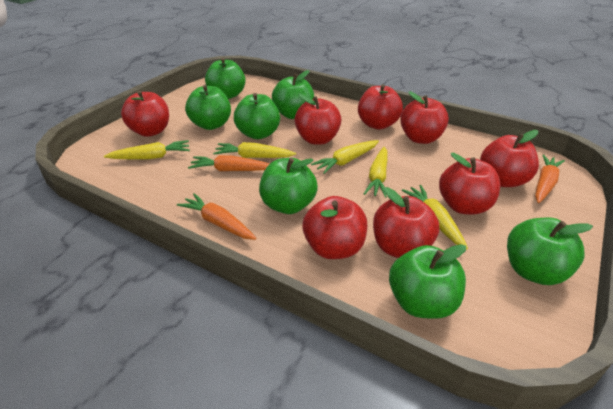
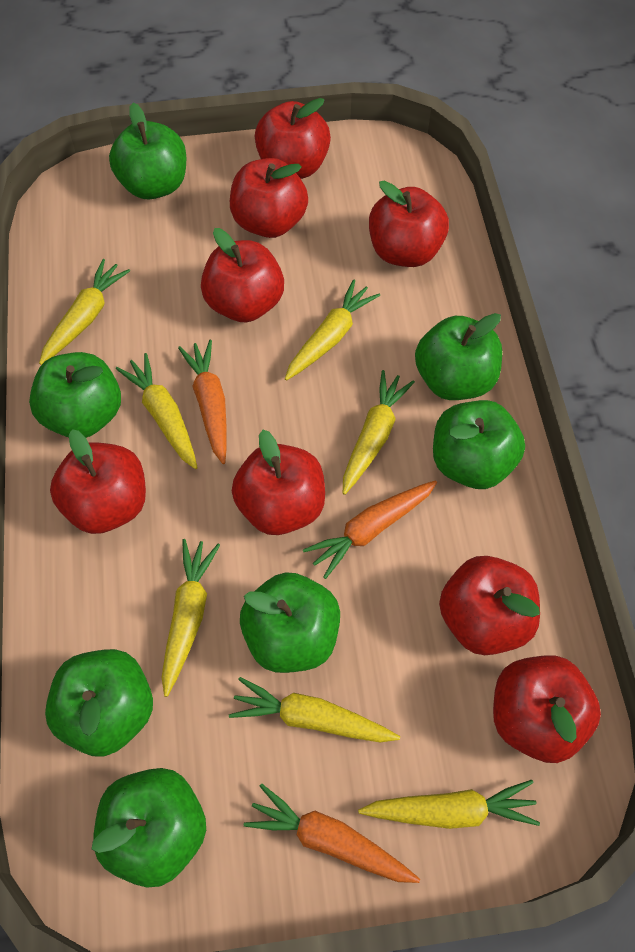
yellow carrot: 5 -> 7

